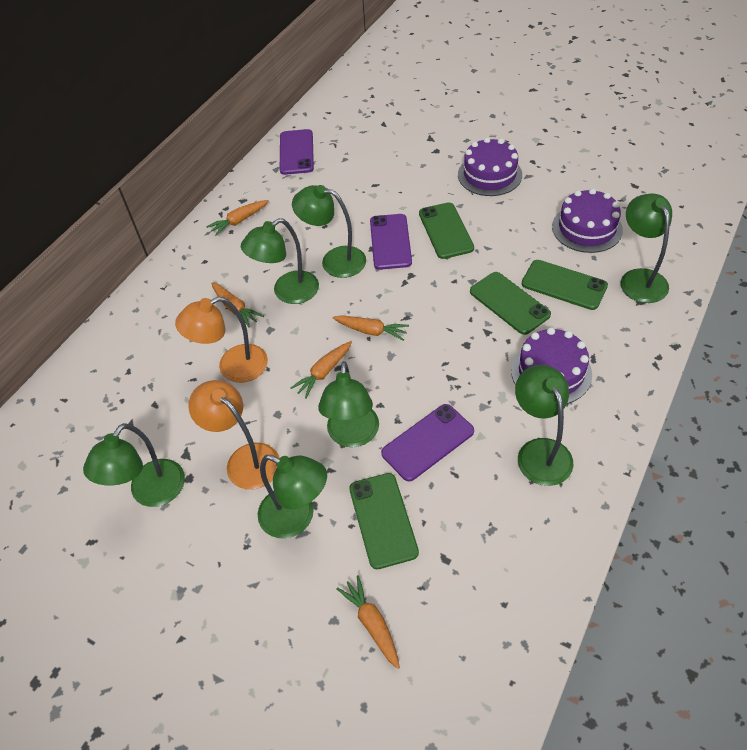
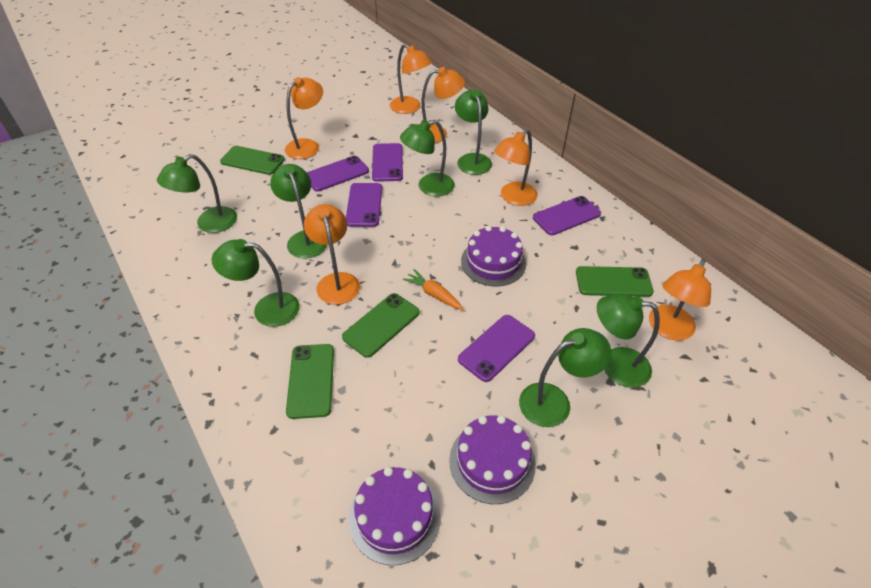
orange carrot: 5 -> 1
orange lamp: 2 -> 6
purple phone: 3 -> 5

